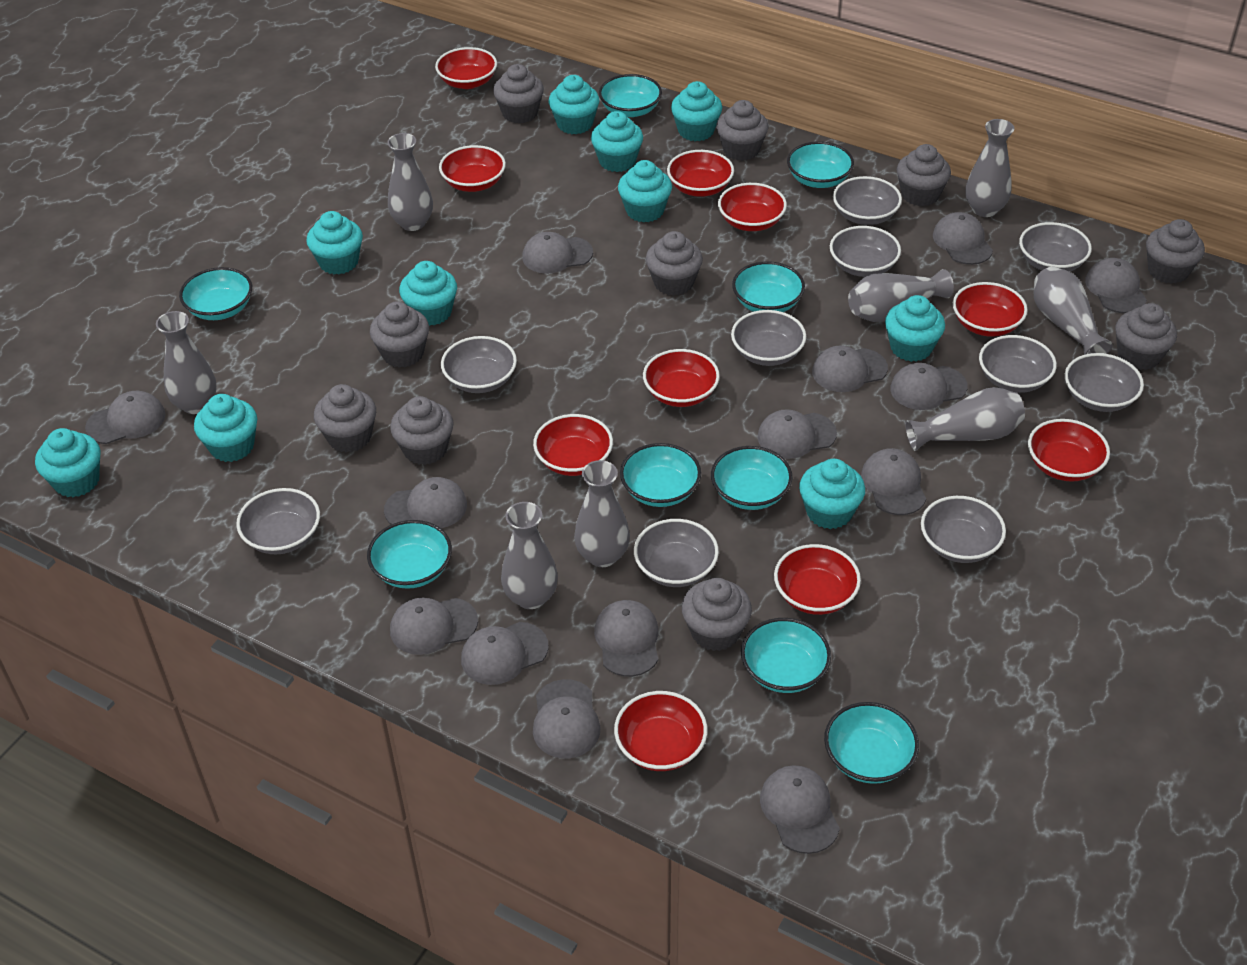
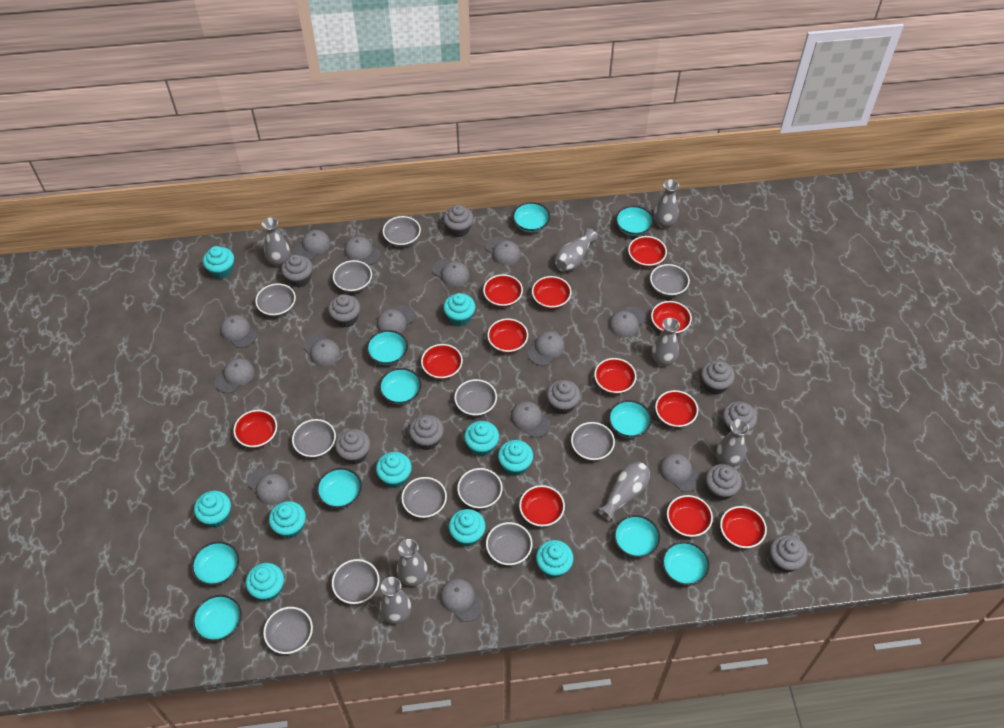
grey bowl: 10 -> 12
red bowl: 10 -> 12
turquoise bowl: 9 -> 10

